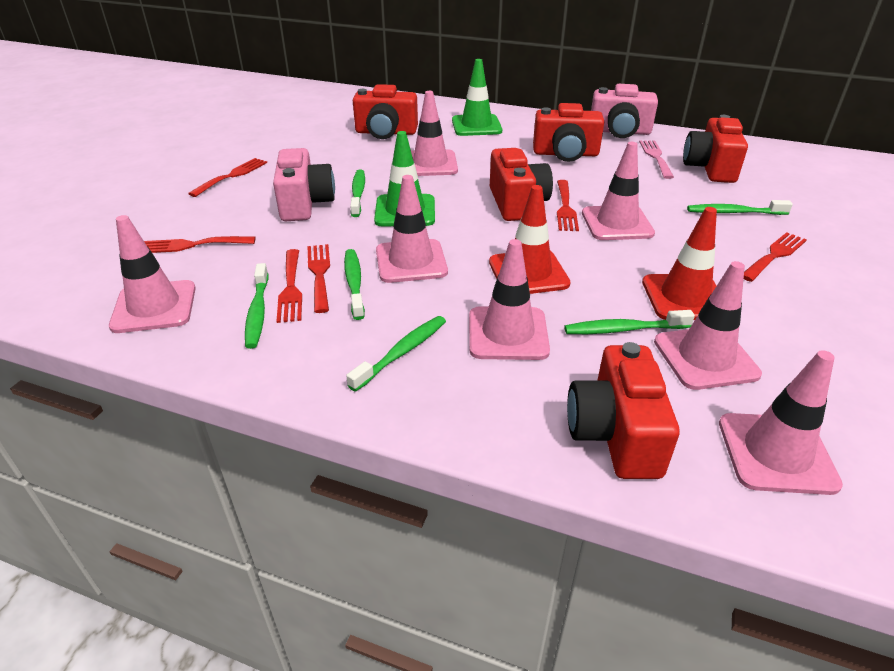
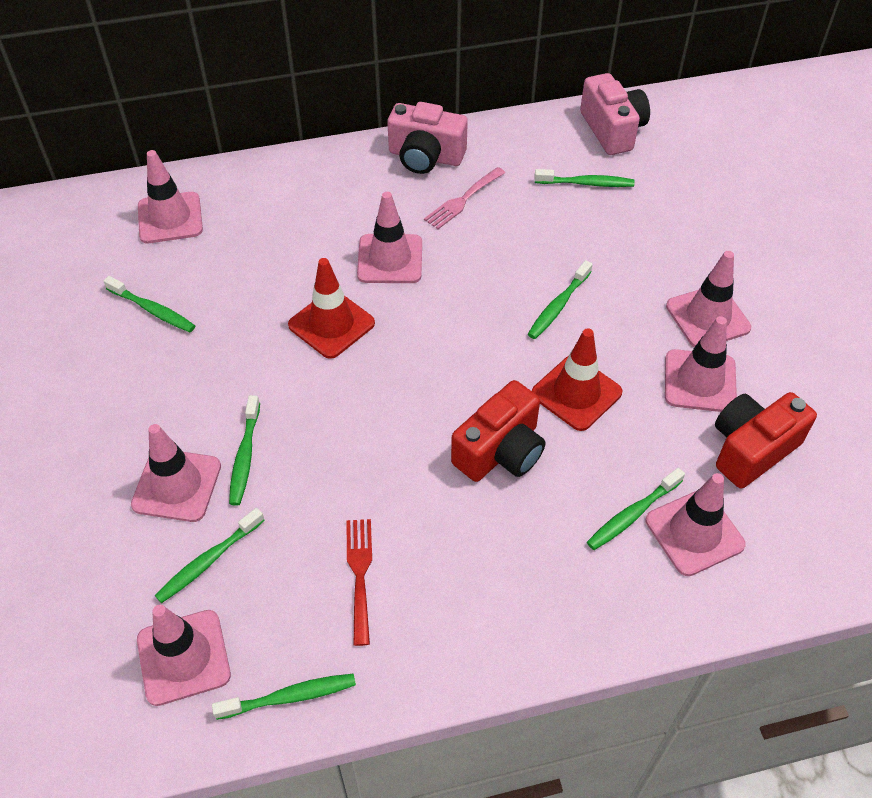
green toothbrush: 6 -> 7
green traffic cone: 2 -> 0
red camera: 5 -> 2
red fork: 6 -> 1

